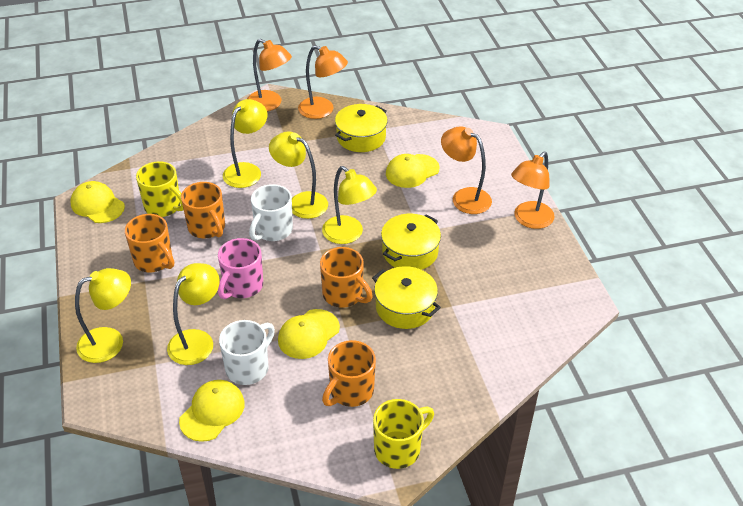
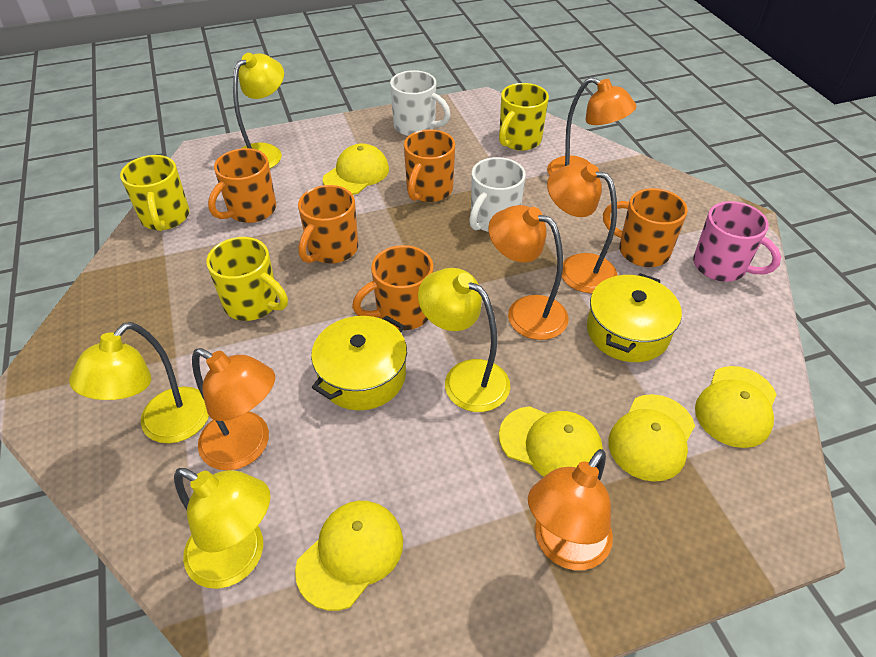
orange lamp: 4 -> 5
orange mug: 4 -> 5
yellow cap: 4 -> 5
yellow lamp: 5 -> 4
yellow mug: 2 -> 3
yellow pot: 3 -> 2

